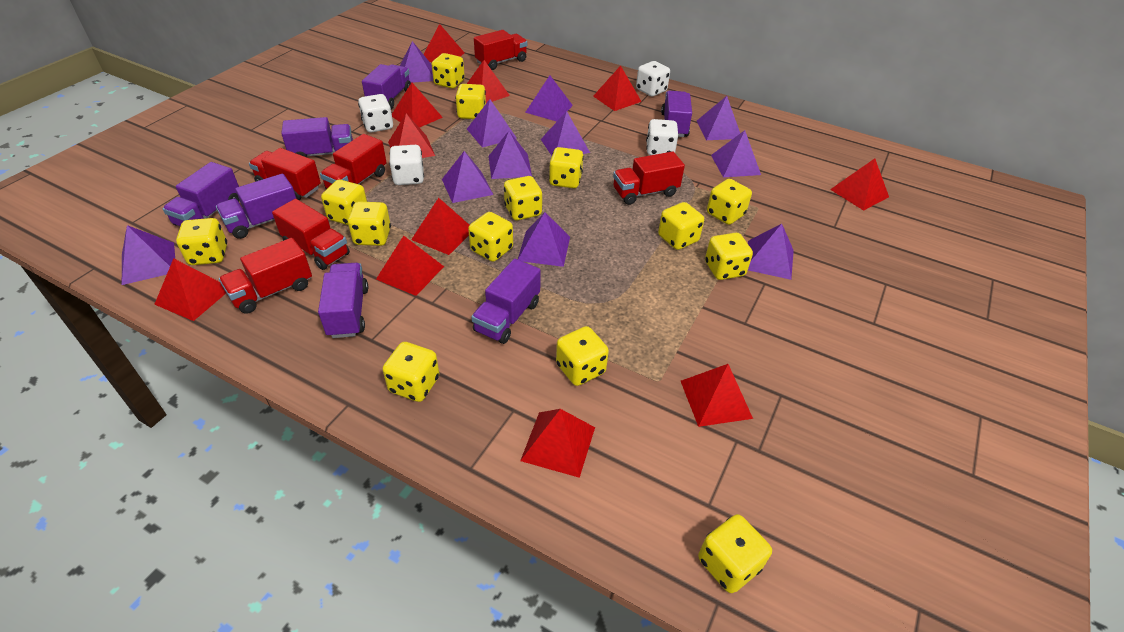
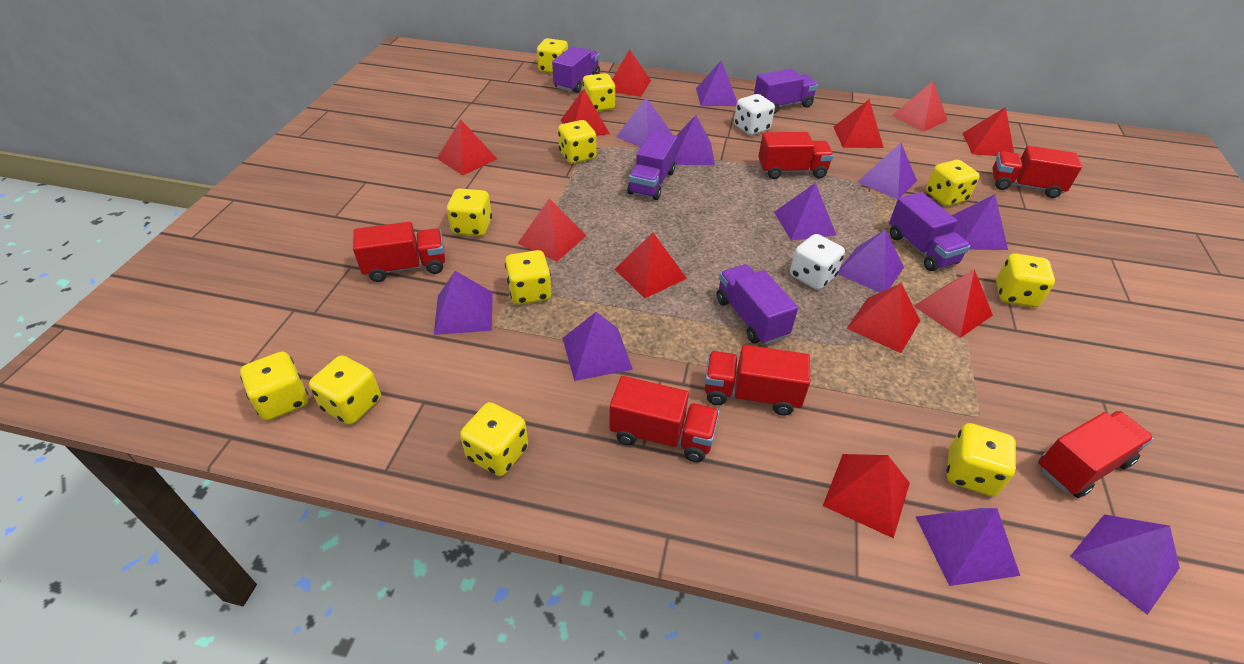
purple truck: 7 -> 5
white dice: 4 -> 2
yellow dice: 14 -> 11

